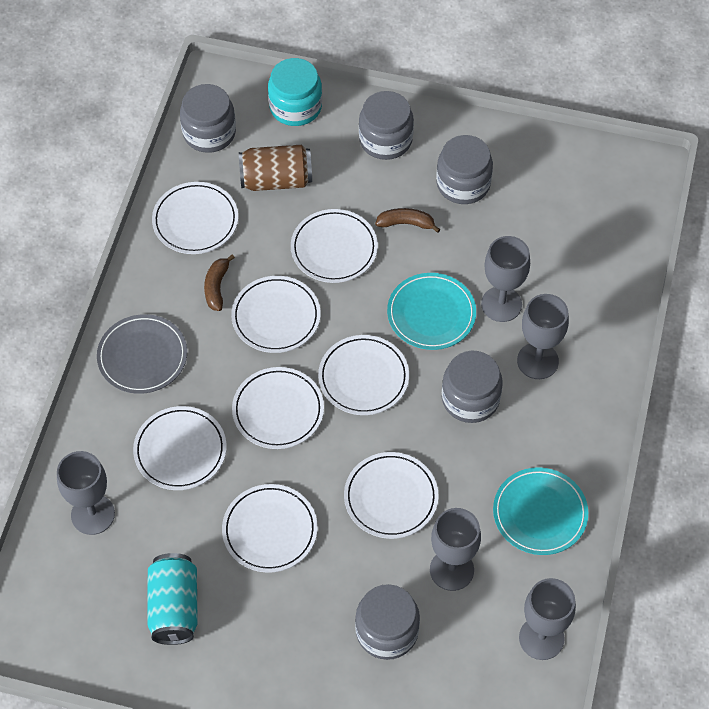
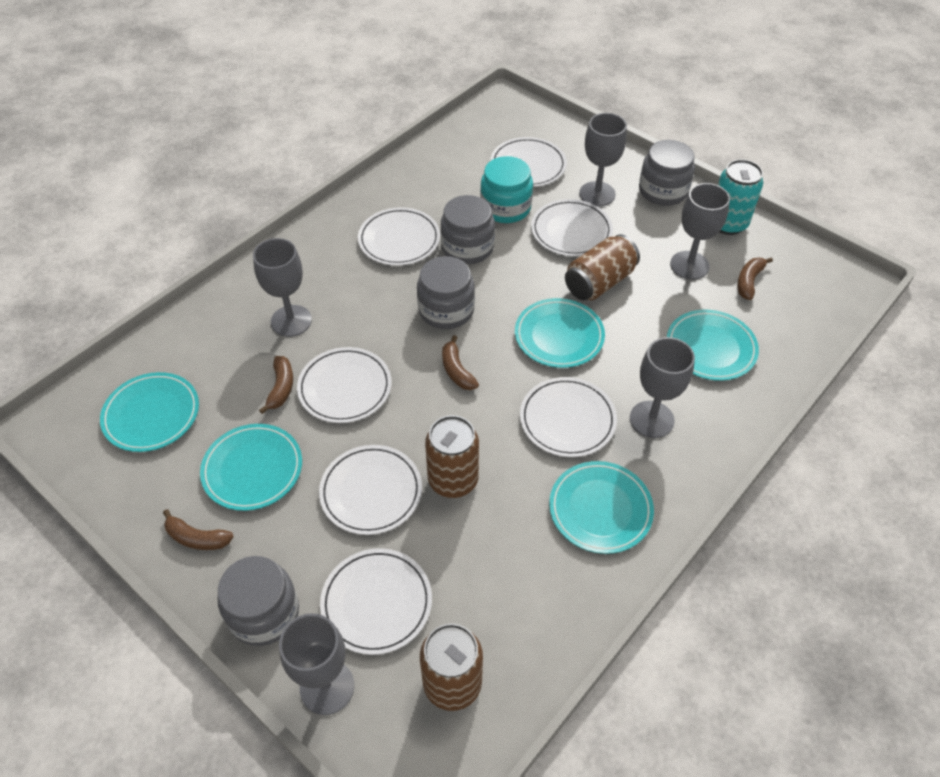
brown banana: 2 -> 4
brown can: 1 -> 3
grey jar: 5 -> 4
grey plate: 1 -> 0
turquoise plate: 2 -> 5
white plate: 8 -> 7

